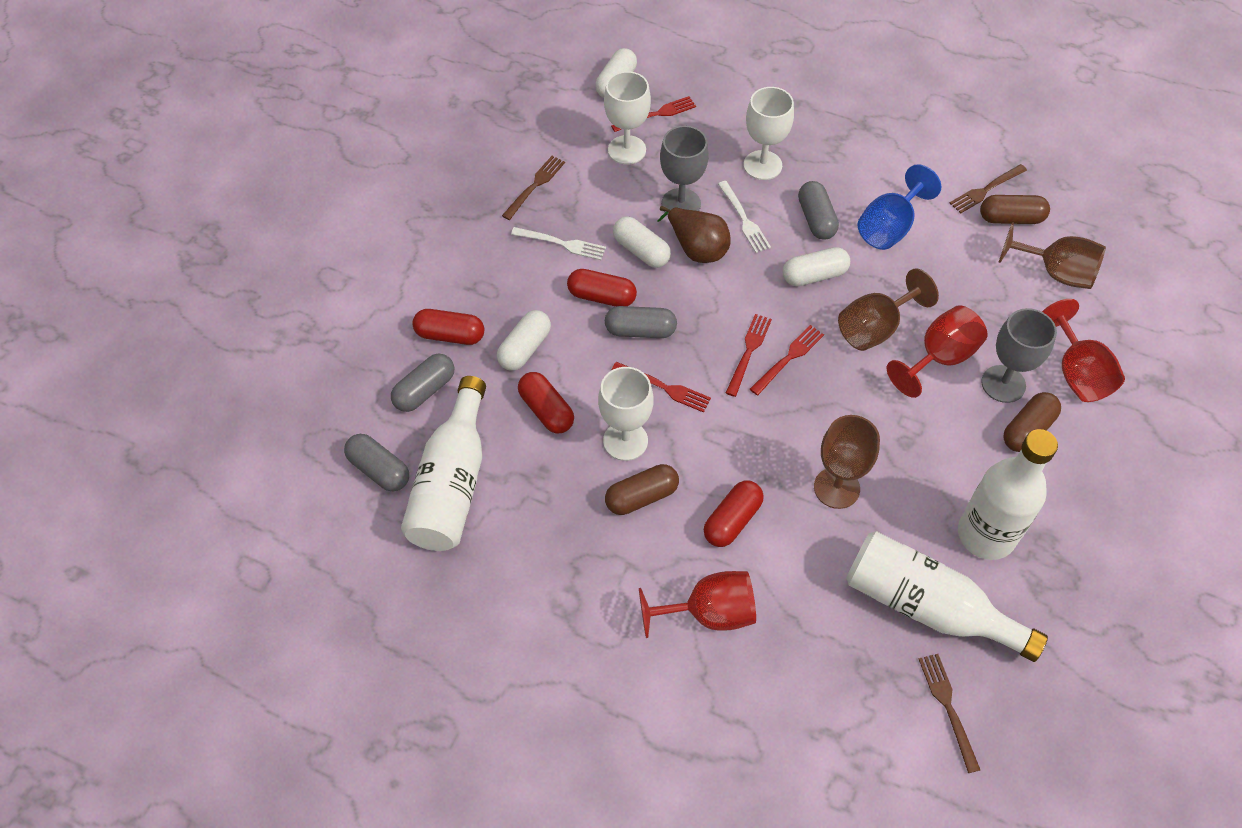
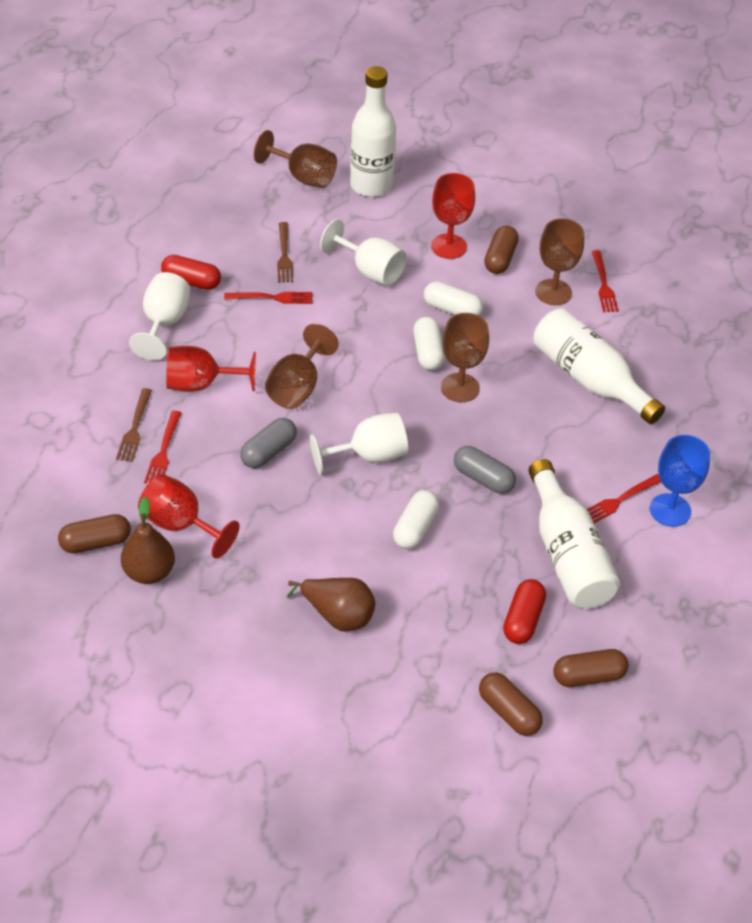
brown capsule: 3 -> 4
brown fork: 3 -> 2
brown goblet: 3 -> 4
brown pear: 1 -> 2
grey capsule: 4 -> 2
grey goblet: 2 -> 0
red capsule: 4 -> 2
white capsule: 4 -> 3
white fork: 2 -> 0

